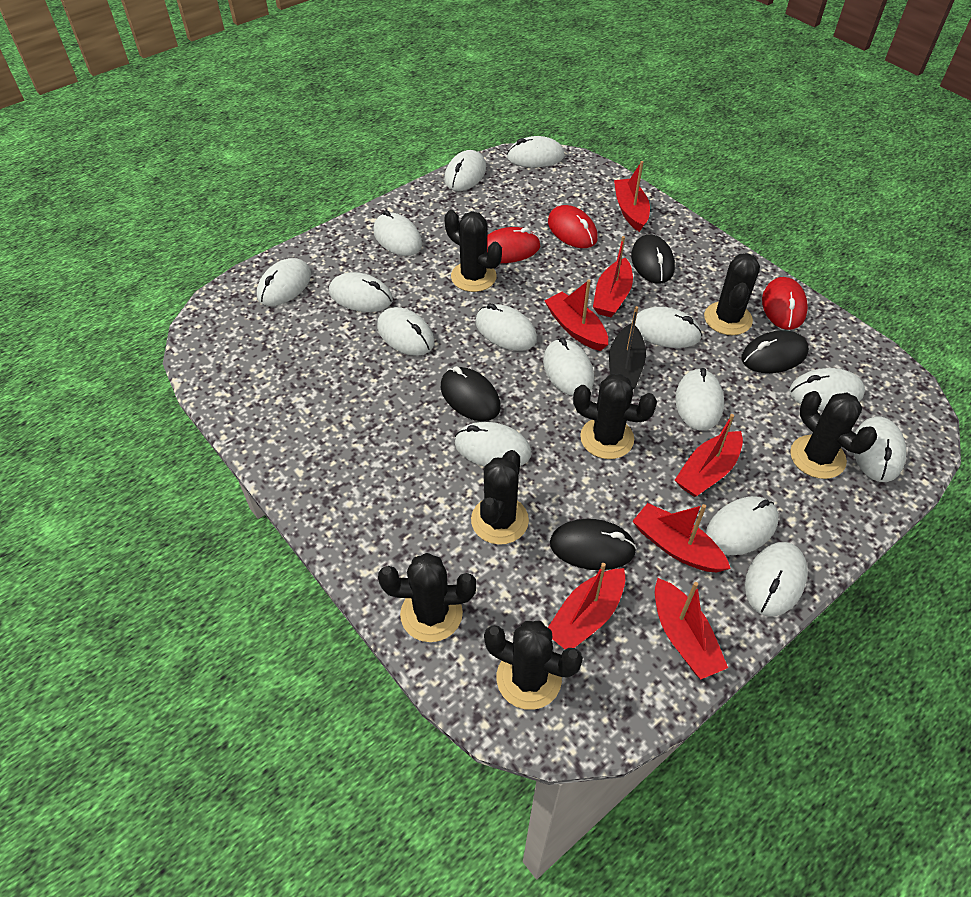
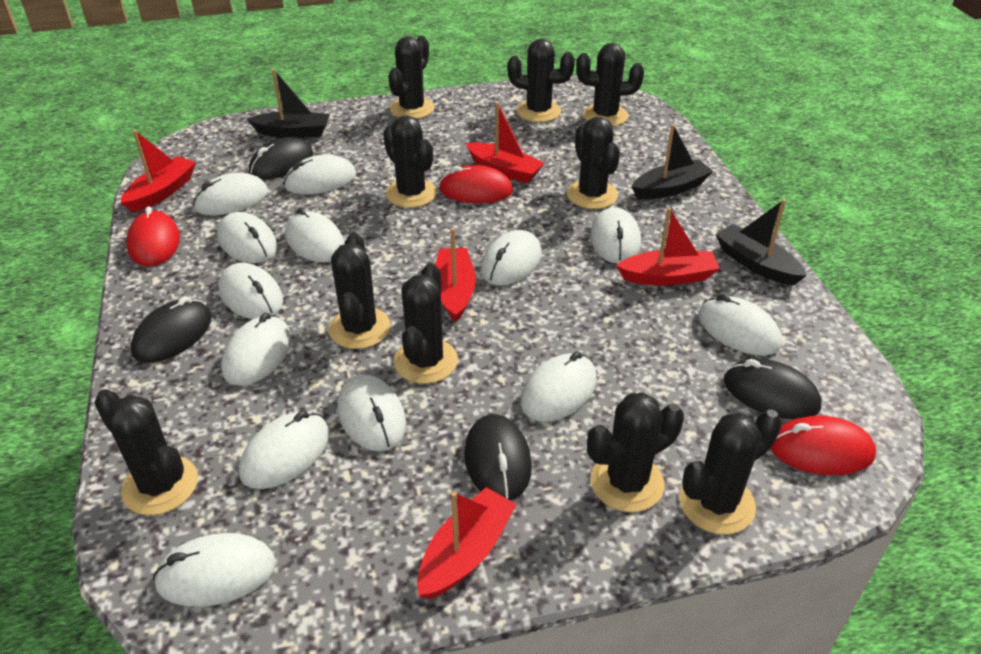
black boat: 1 -> 3
black cactus: 7 -> 10
red boat: 7 -> 5
white mouse: 15 -> 13

